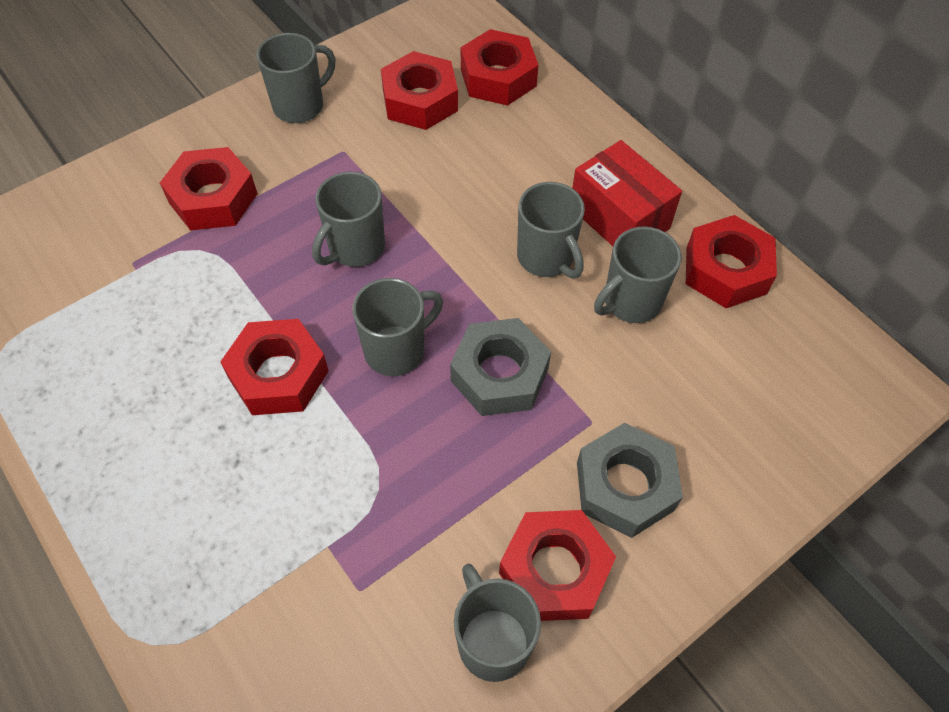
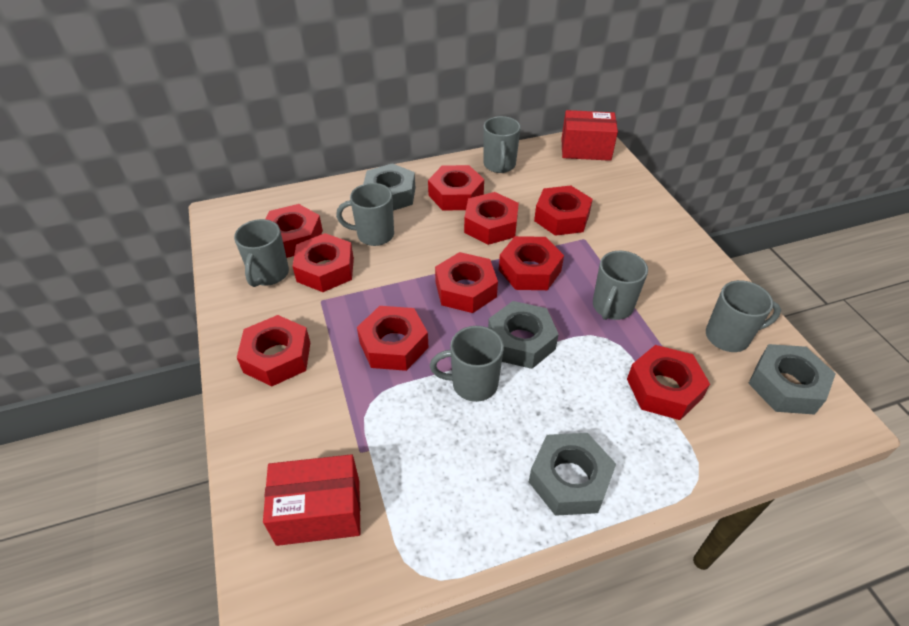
grey nut: 2 -> 4
red box: 1 -> 2
red nut: 6 -> 10

